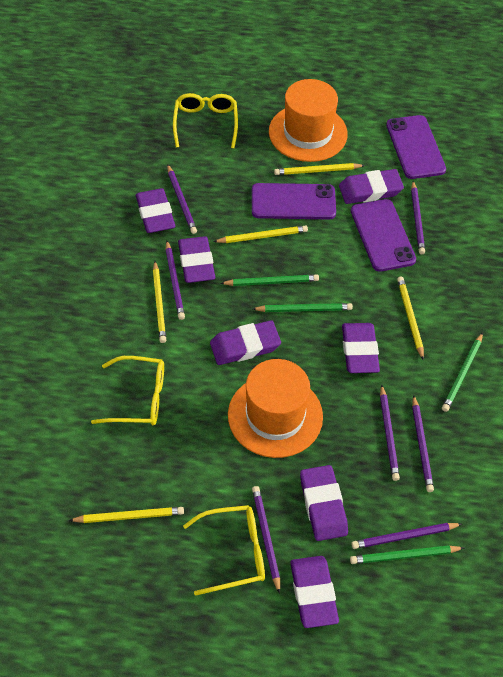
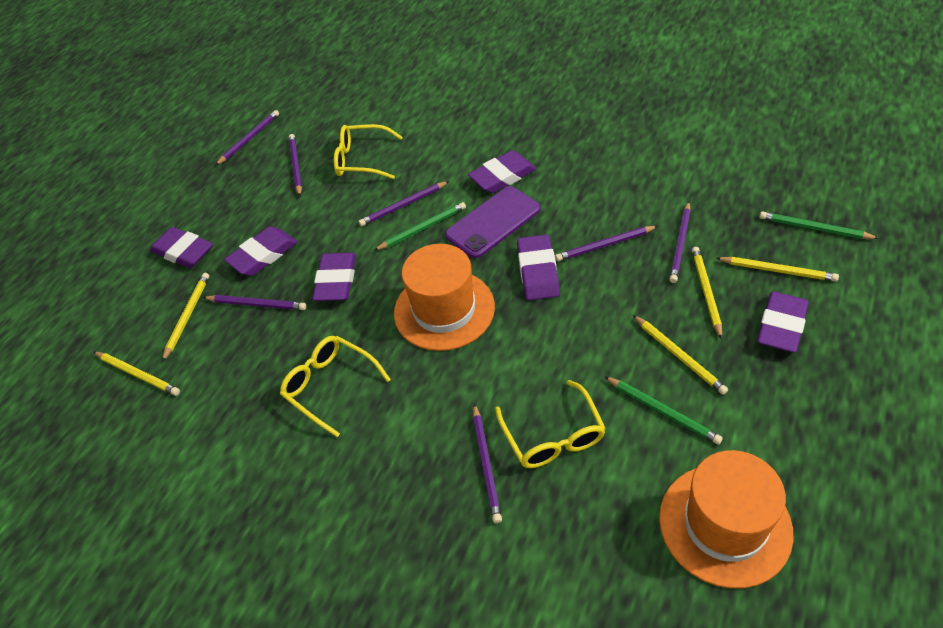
green pencil: 4 -> 3
purple eraser: 7 -> 6
purple phone: 3 -> 1

